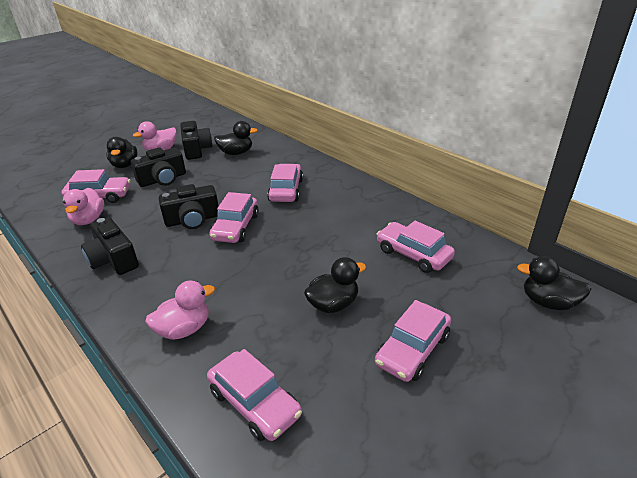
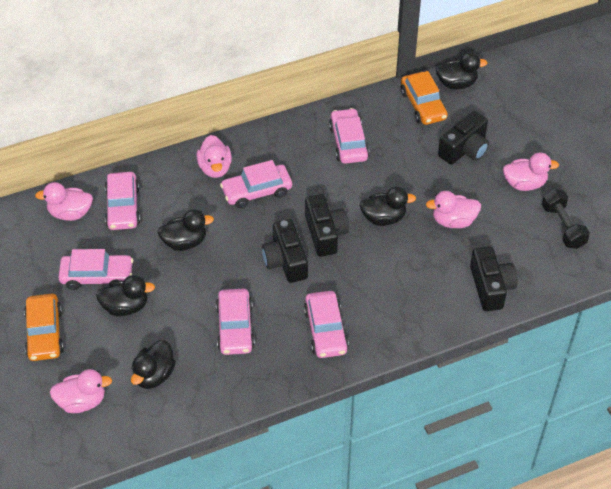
black duck: 4 -> 5
black dumbbell: 0 -> 1
orange car: 0 -> 2
pink duck: 3 -> 5

